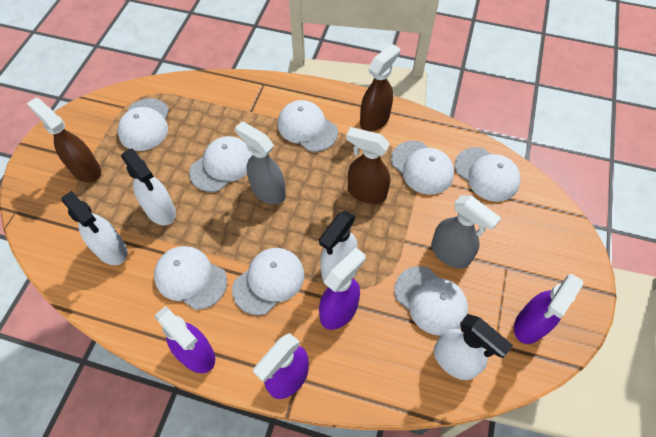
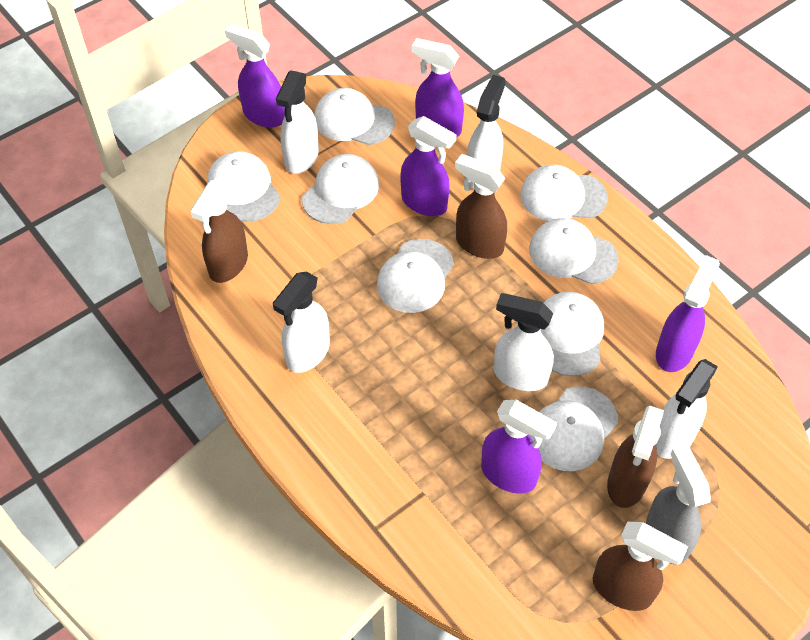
brown spray bottle: 3 -> 4
grey spray bottle: 2 -> 1
purple spray bottle: 4 -> 5
white spray bottle: 4 -> 5

